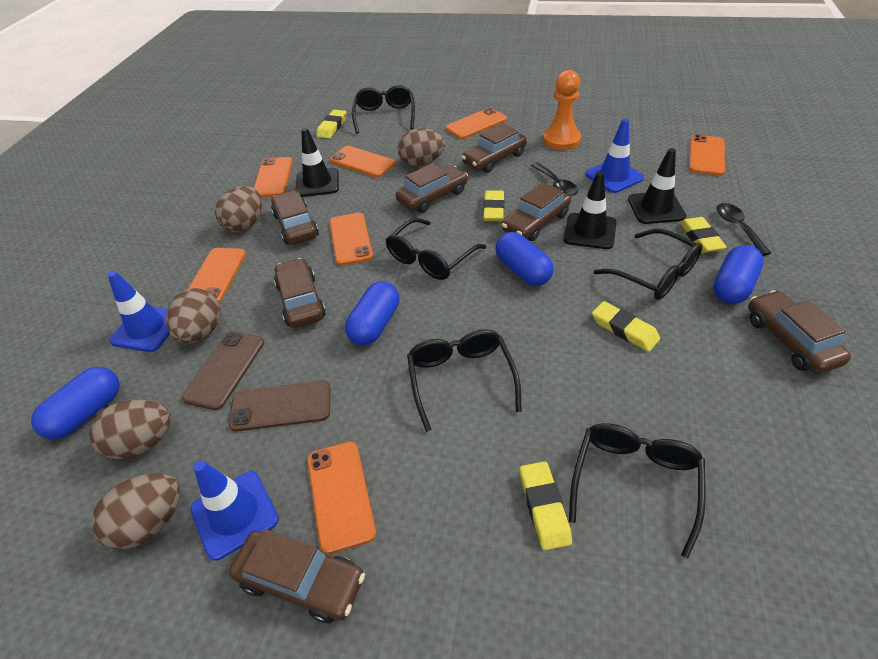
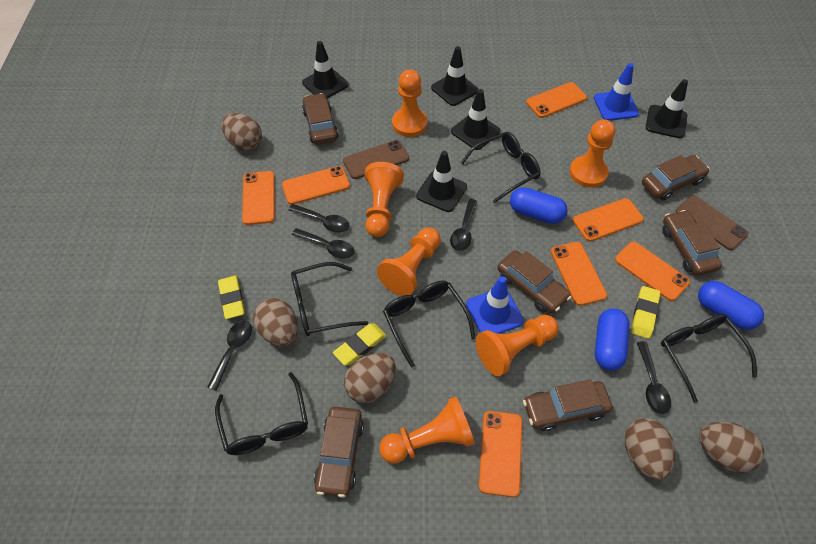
black spoon: 2 -> 5
black traffic cone: 3 -> 5
blue capsule: 4 -> 3
blue traffic cone: 3 -> 2
brown car: 7 -> 6
orange pawn: 1 -> 6
yellow eraser: 5 -> 3

